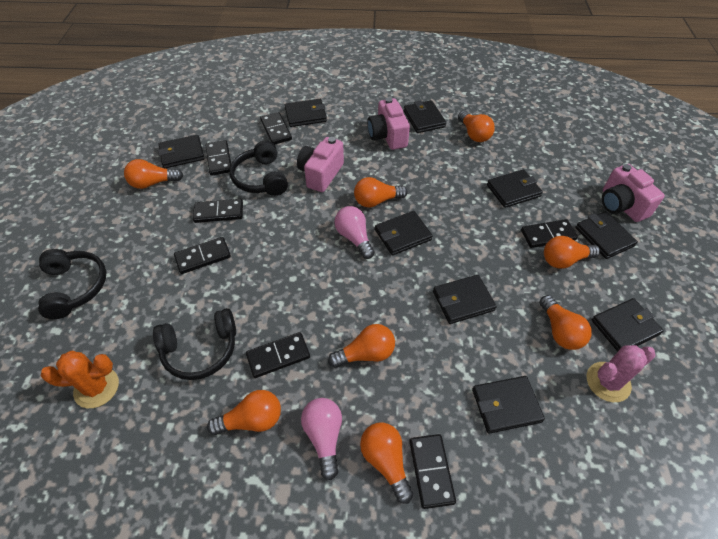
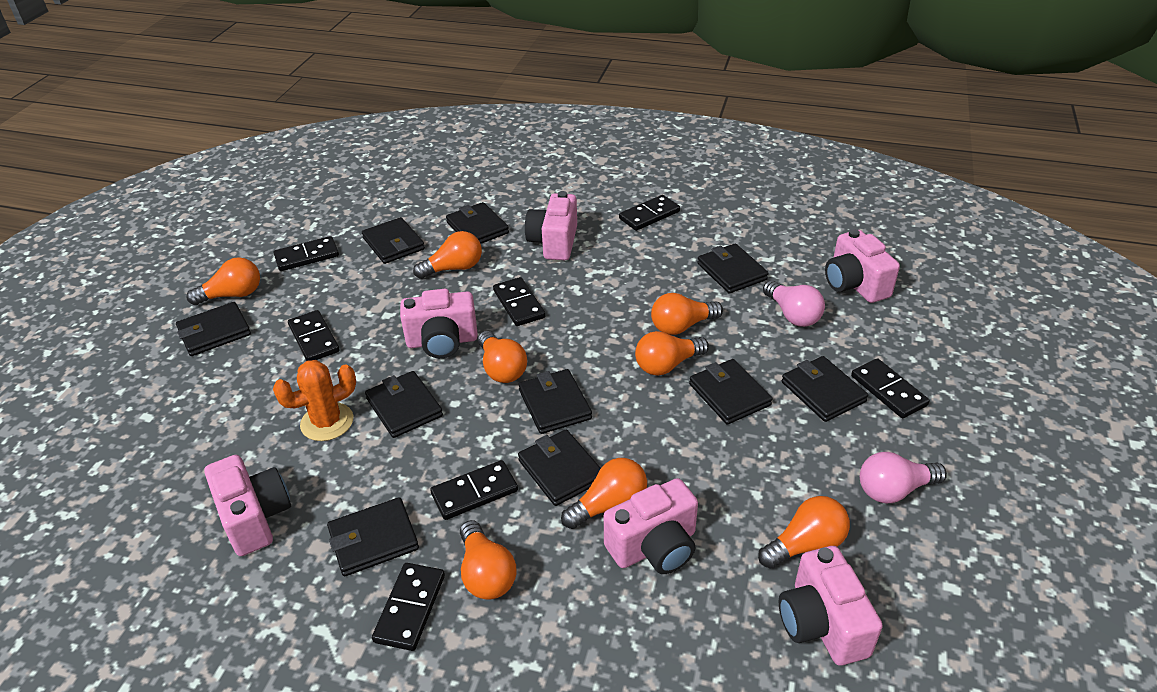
black headphones: 3 -> 0
black wallet: 9 -> 10
pink cactus: 1 -> 0
pink camera: 3 -> 6

